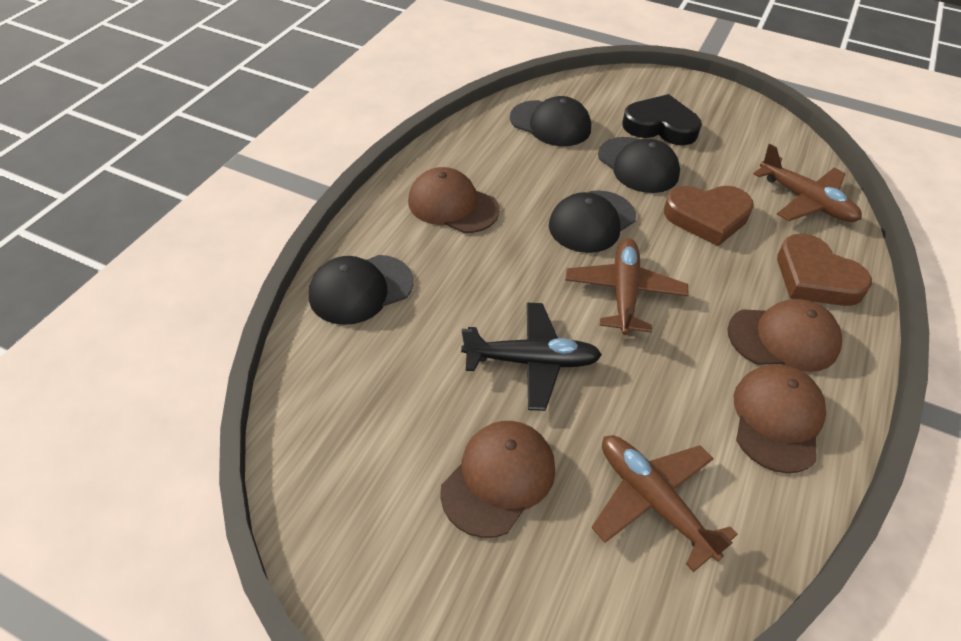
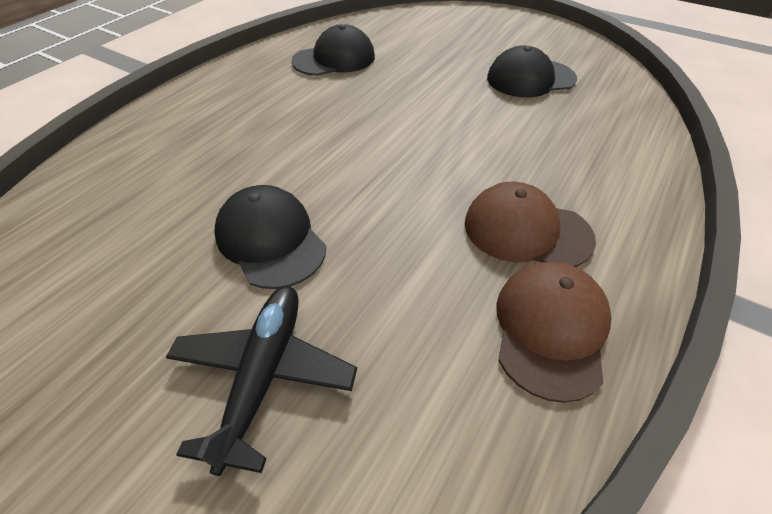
black cap: 4 -> 3
black heart: 1 -> 0
brown cap: 4 -> 2
brown heart: 2 -> 0
brown plane: 3 -> 0

